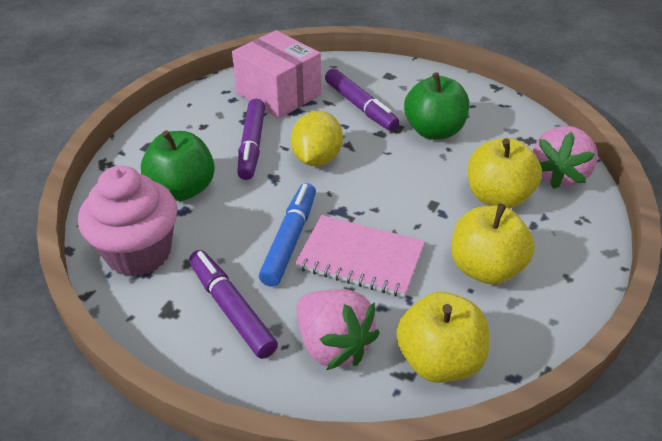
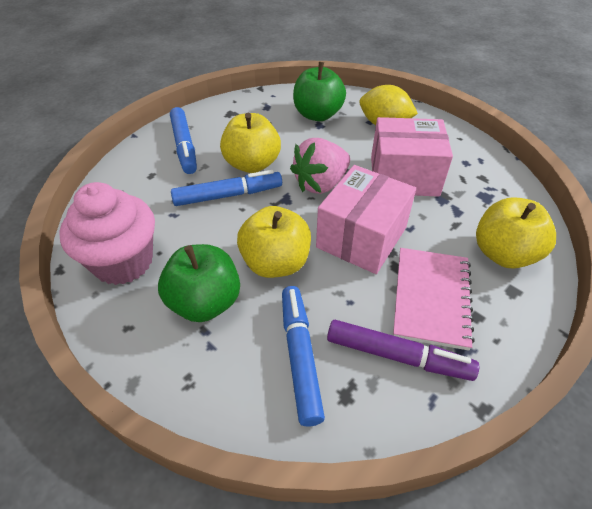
blue marker: 1 -> 3
pink box: 1 -> 2
pink strawberry: 2 -> 1
purple marker: 3 -> 1

